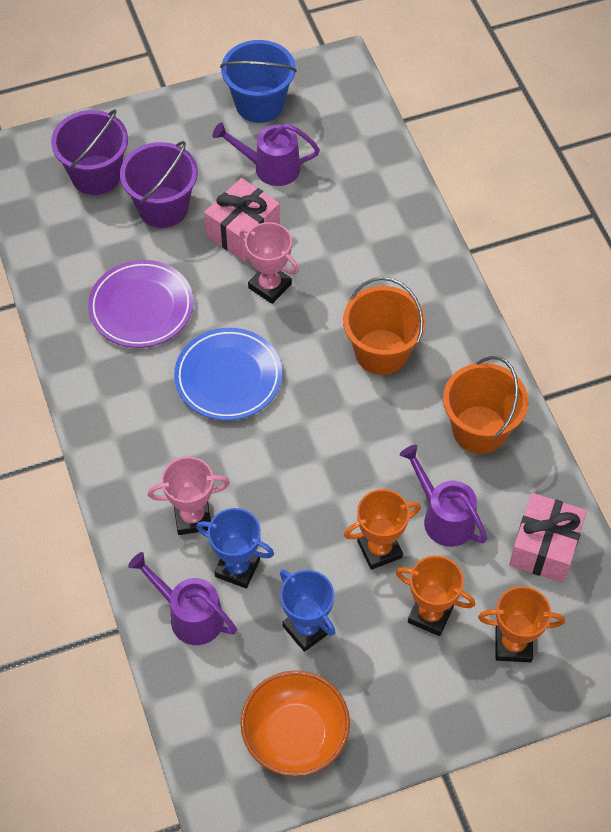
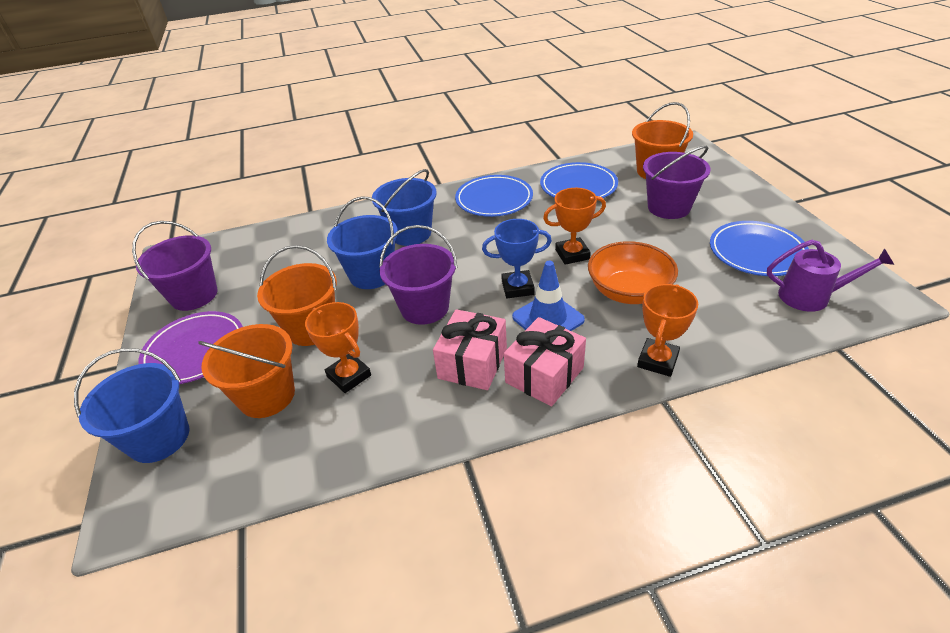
blue bucket: 1 -> 3
blue plate: 1 -> 3
blue traffic cone: 0 -> 1
blue trophy: 2 -> 1
orange bucket: 2 -> 3
pink trophy: 2 -> 0
purple bucket: 2 -> 3
purple watering can: 3 -> 1

